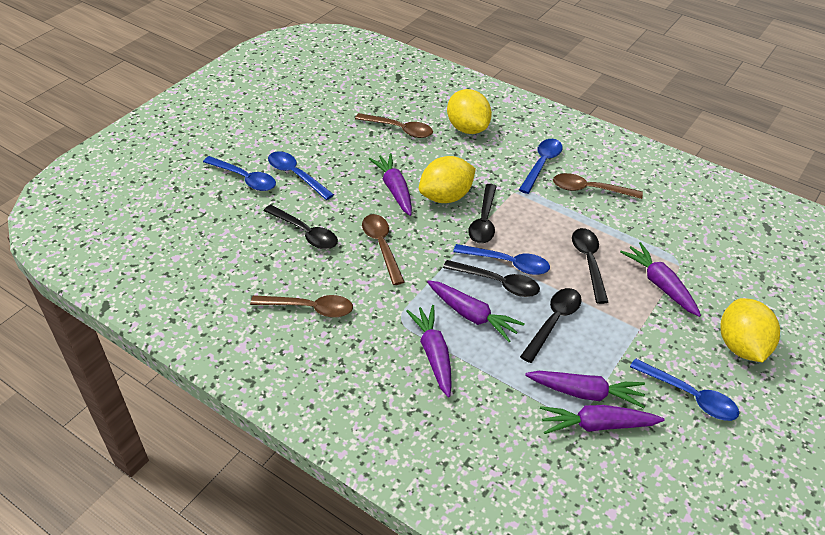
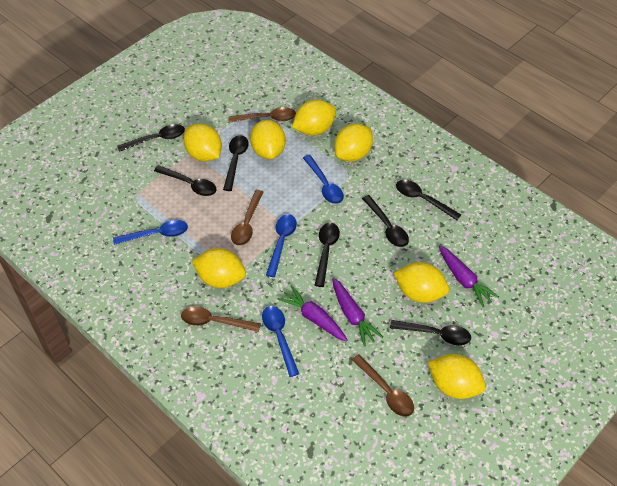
black spoon: 5 -> 7
blue spoon: 5 -> 4
purple carrot: 6 -> 3
yellow lemon: 3 -> 7

